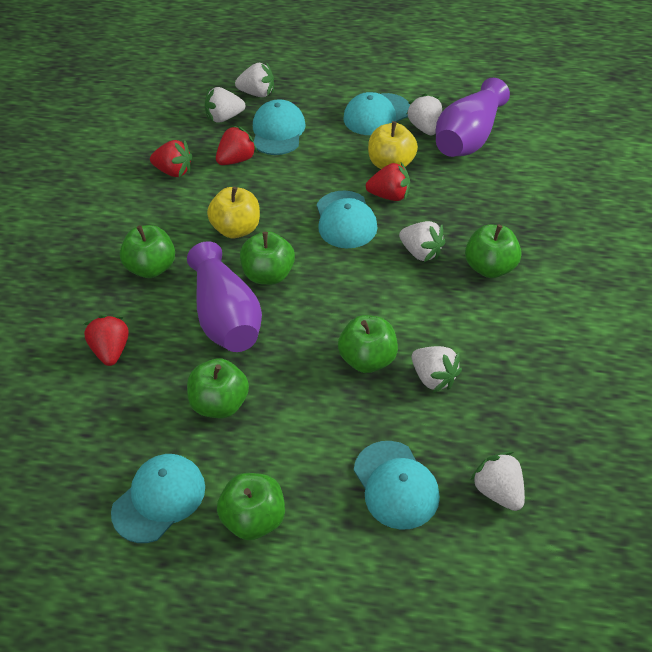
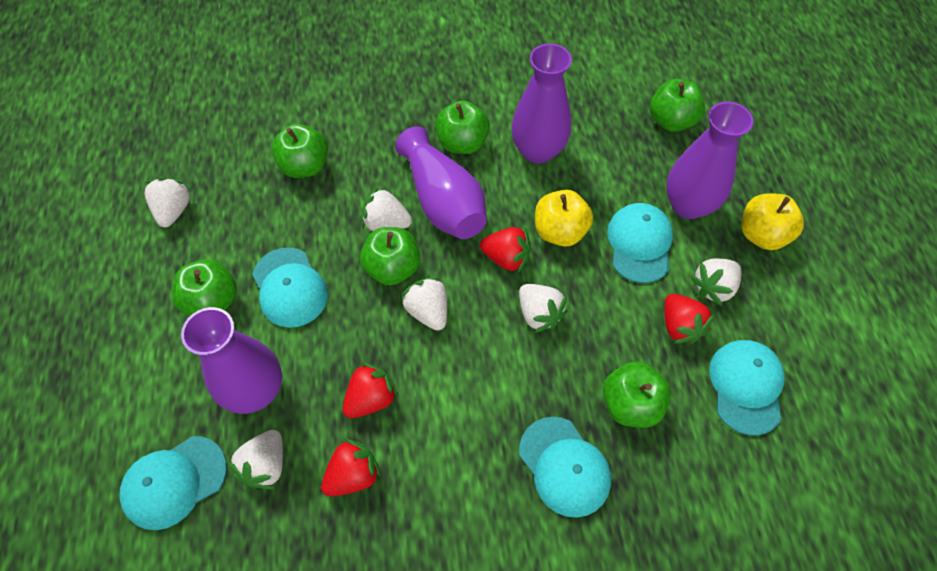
purple vase: 2 -> 4

